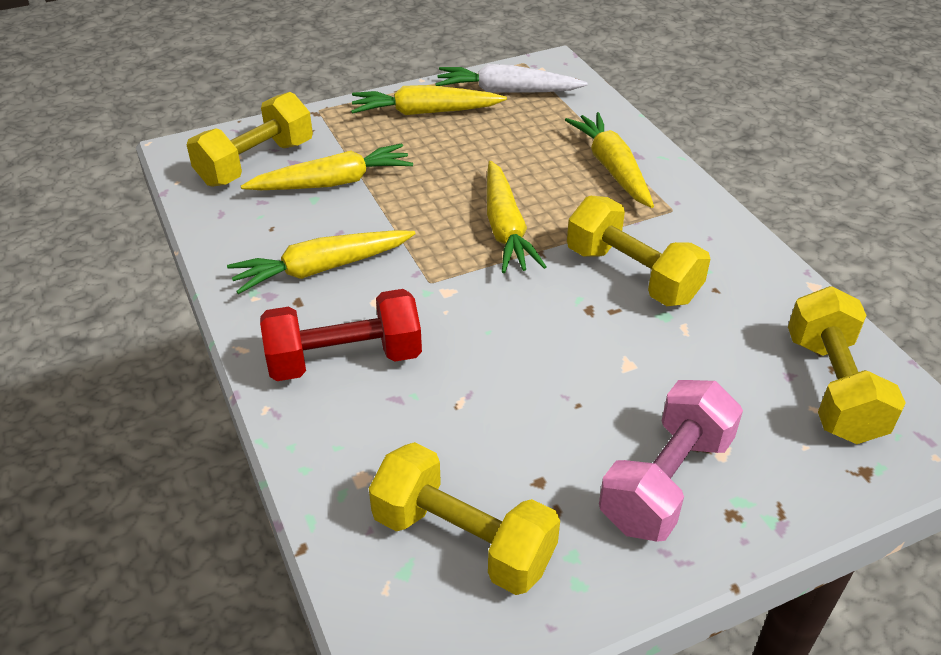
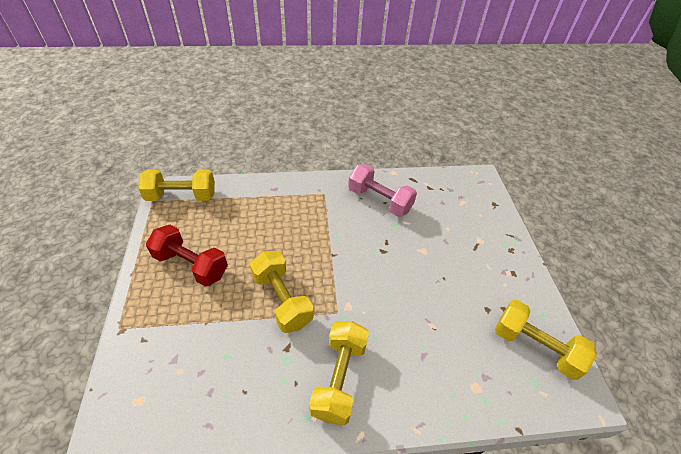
white carrot: 1 -> 0
yellow carrot: 5 -> 0

